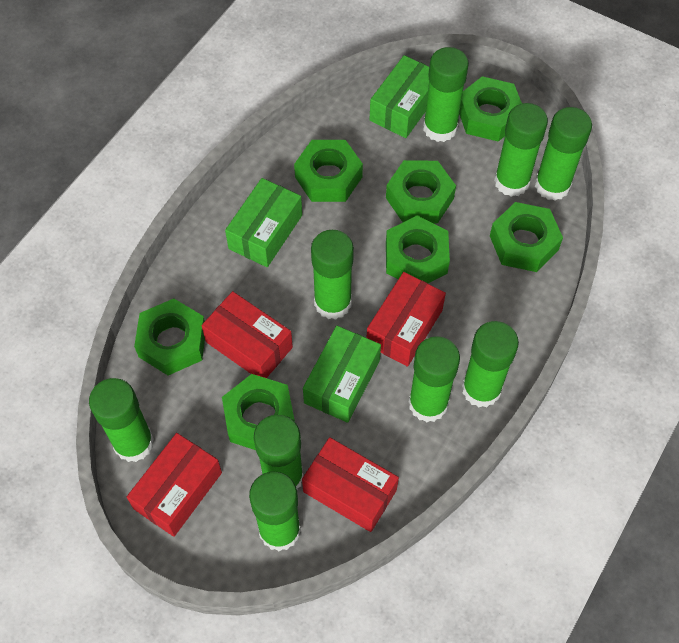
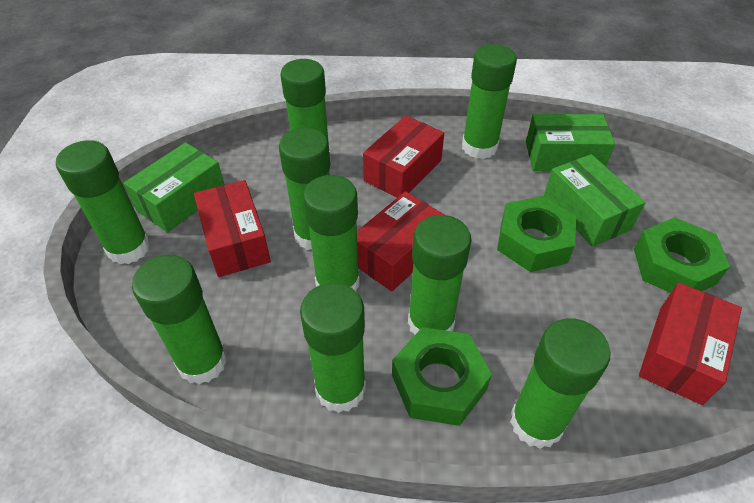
green nut: 7 -> 3

